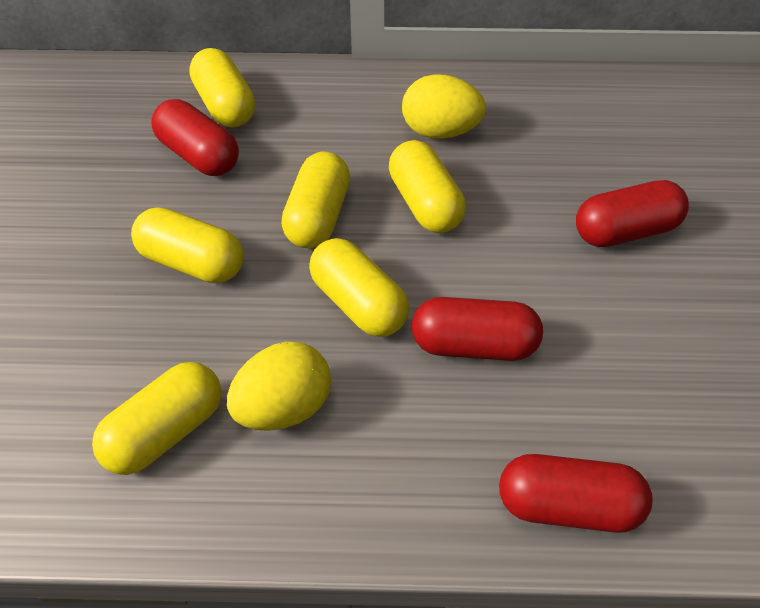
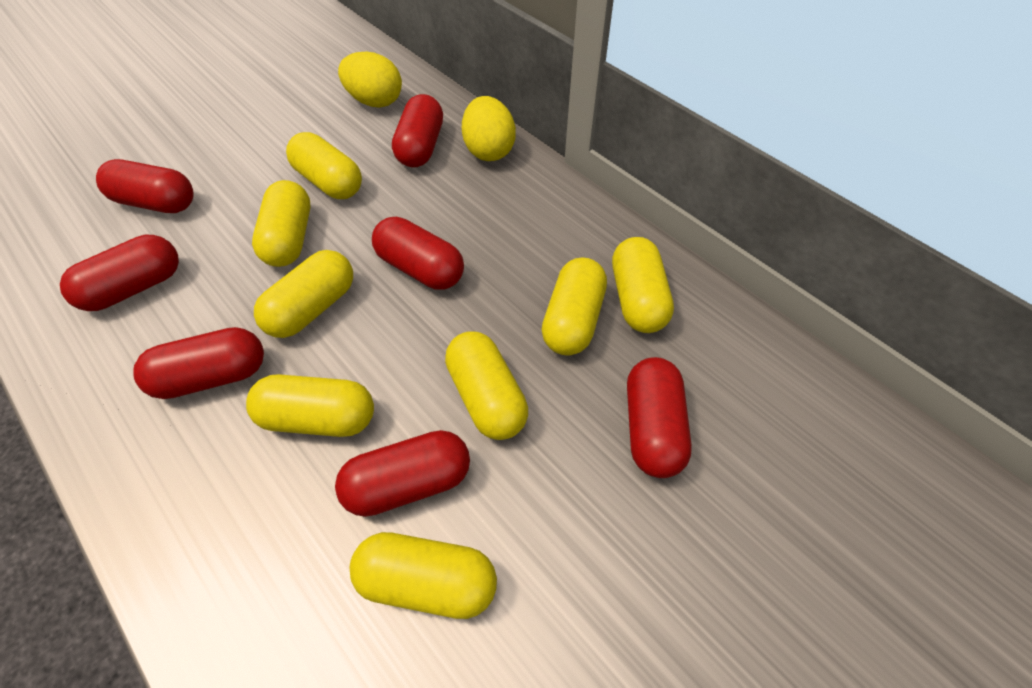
red capsule: 4 -> 7
yellow capsule: 6 -> 8

